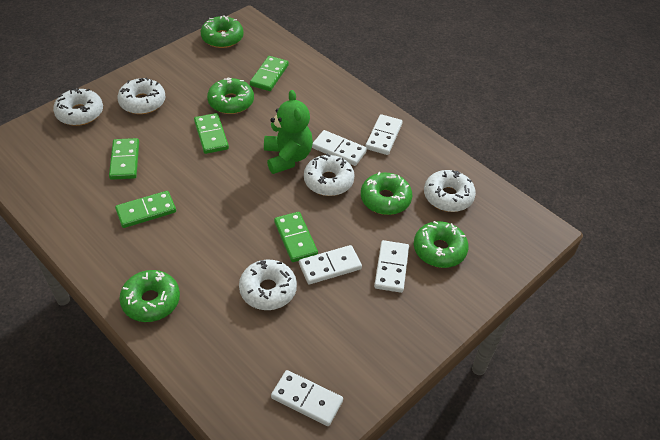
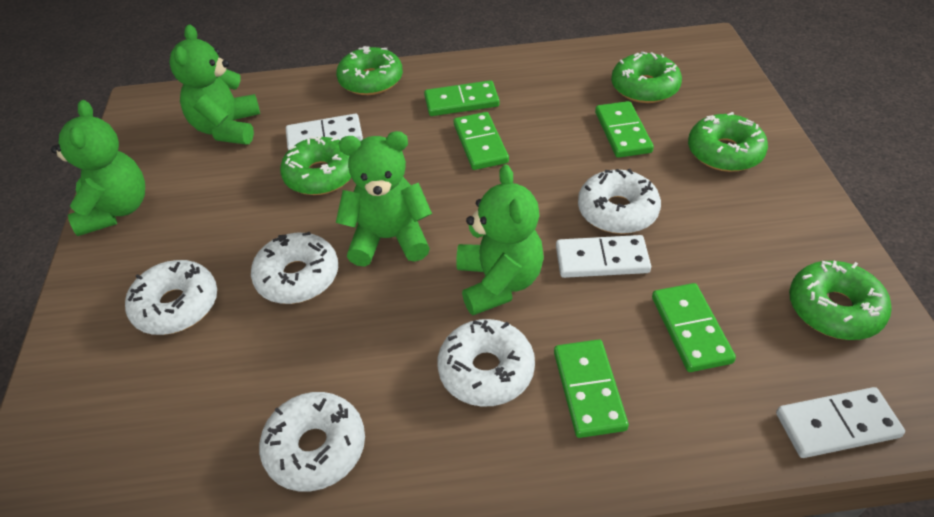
green teddy bear: 1 -> 4
white domino: 5 -> 3

